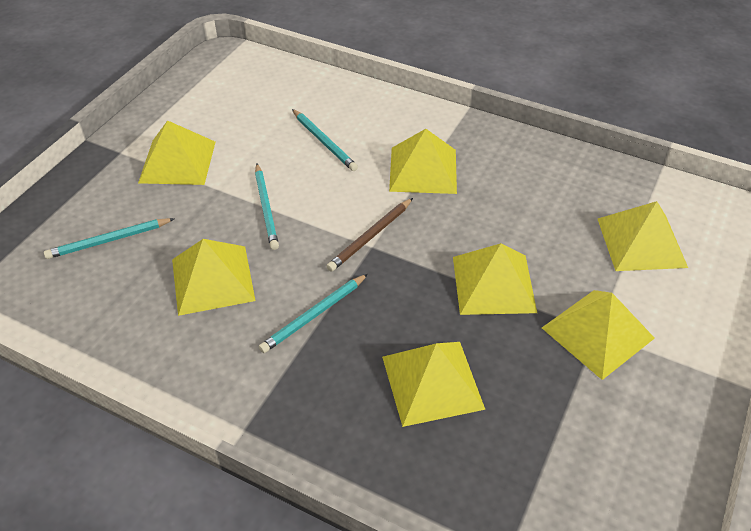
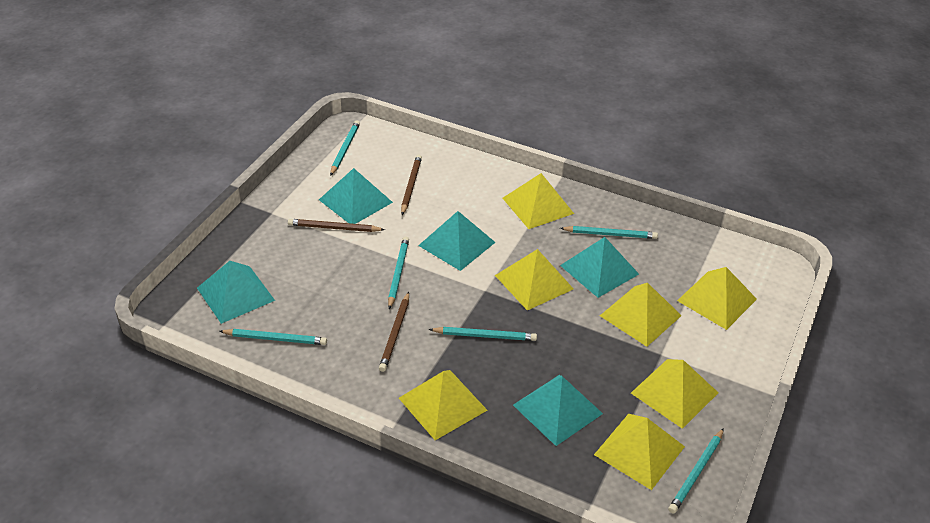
brown pencil: 1 -> 3
turquoise pencil: 4 -> 6
turquoise pyramid: 0 -> 5

